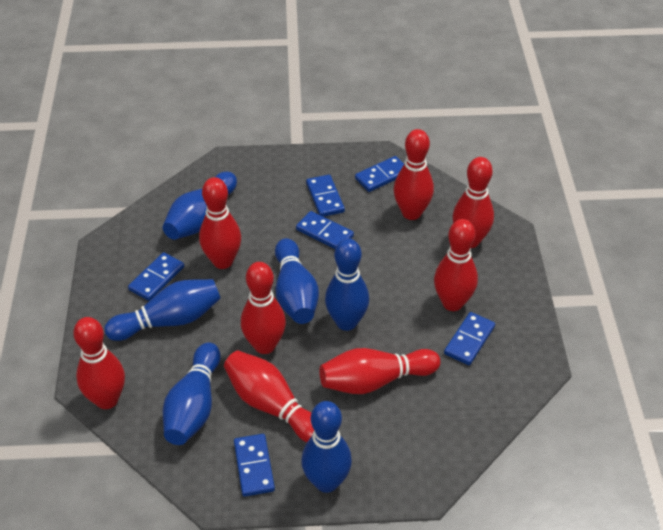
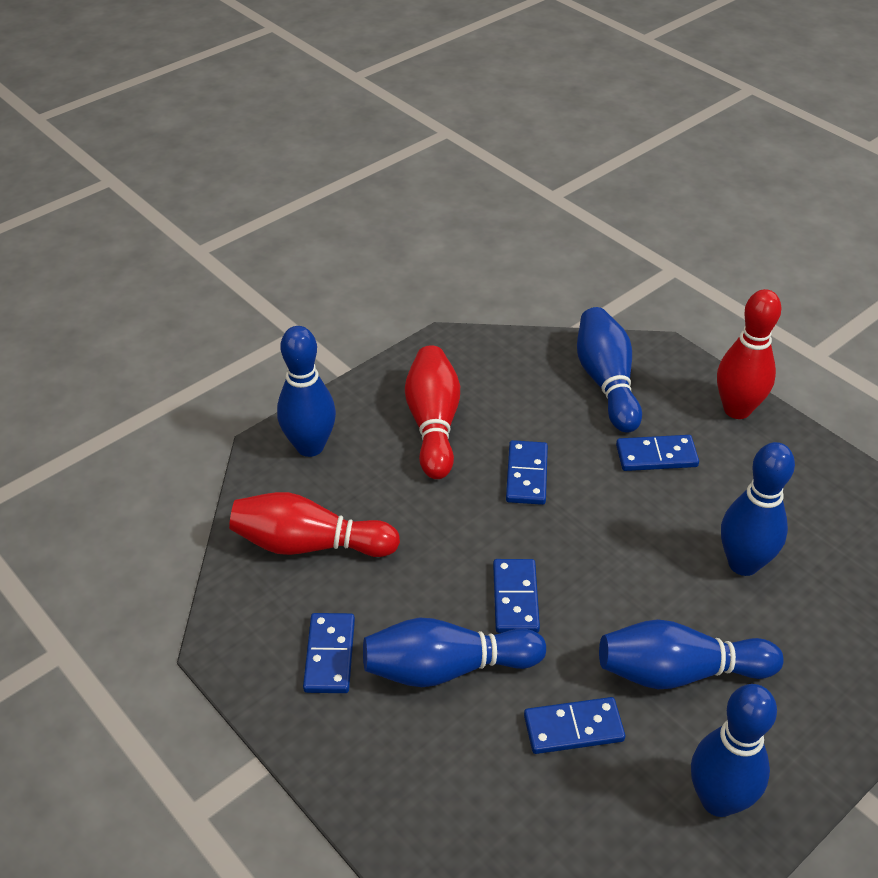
blue domino: 6 -> 5
red bowling pin: 8 -> 3

